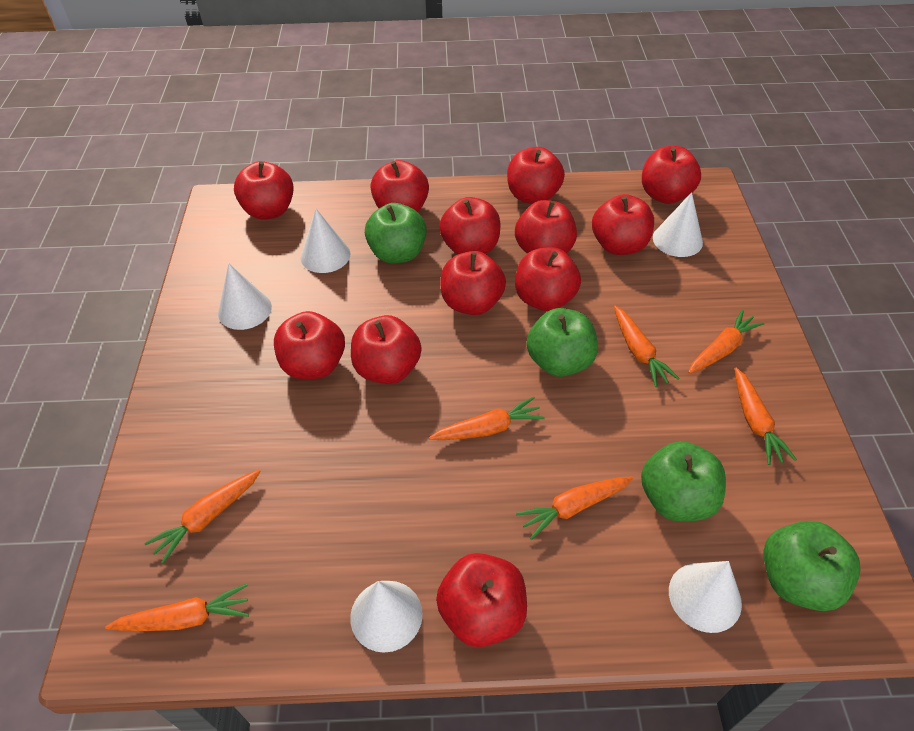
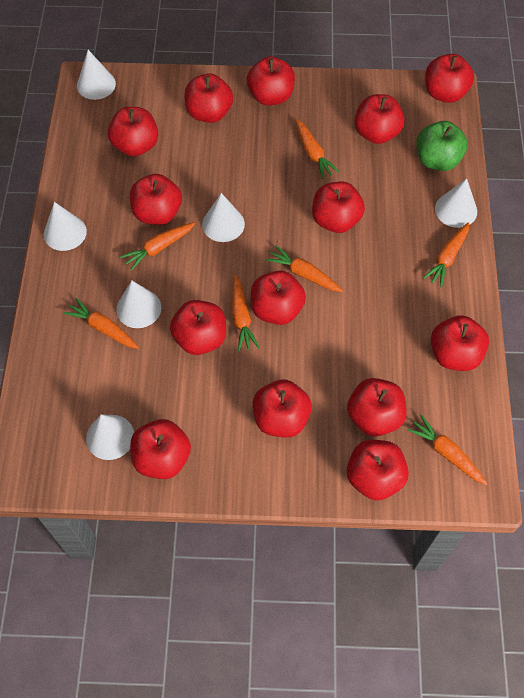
green apple: 4 -> 1
red apple: 12 -> 14
white cone: 5 -> 6

